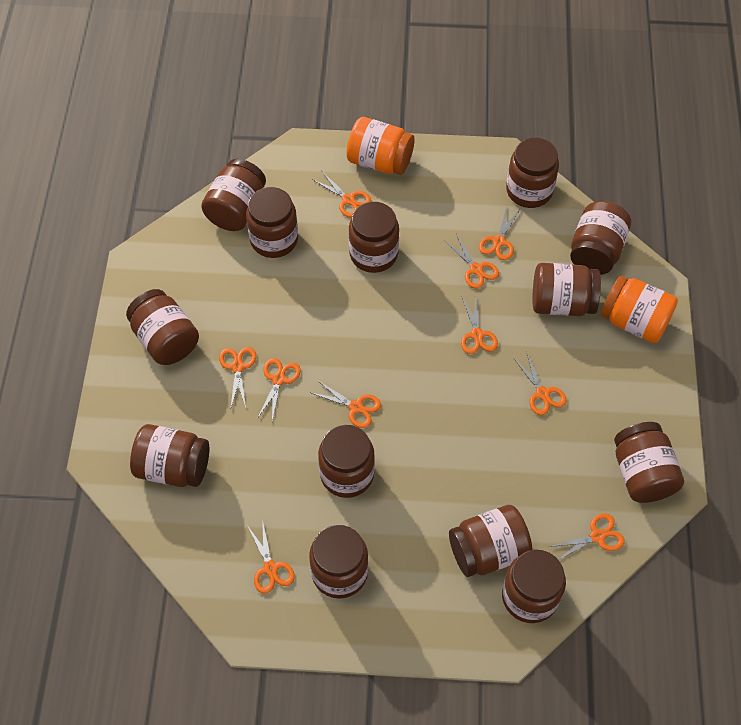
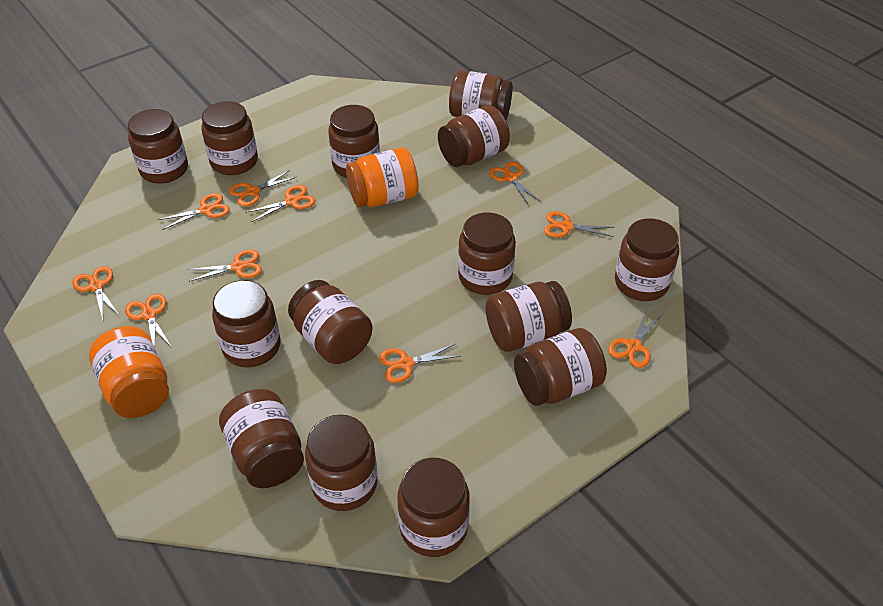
brown jar: 13 -> 14

